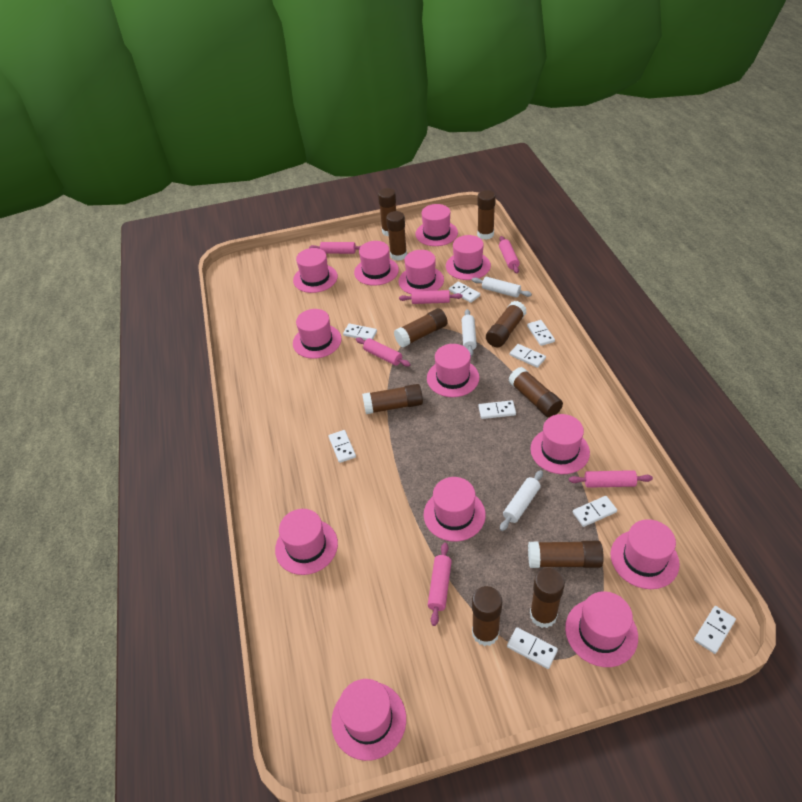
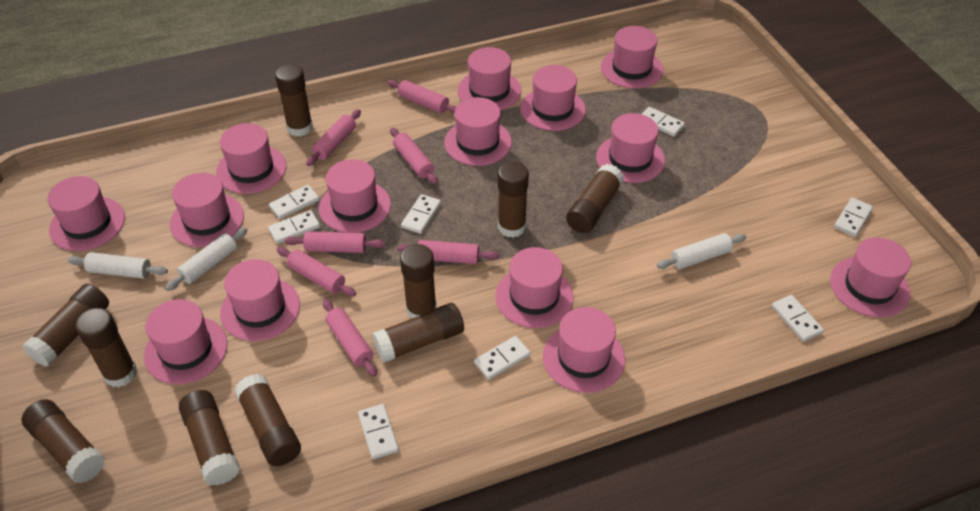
pink hat: 13 -> 14
pink rolling pin: 6 -> 7
white domino: 9 -> 8

